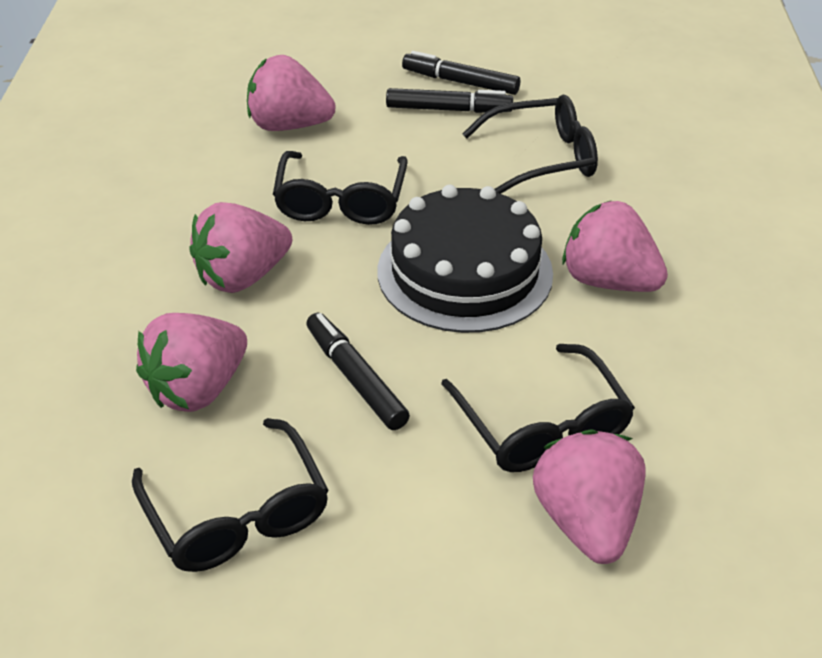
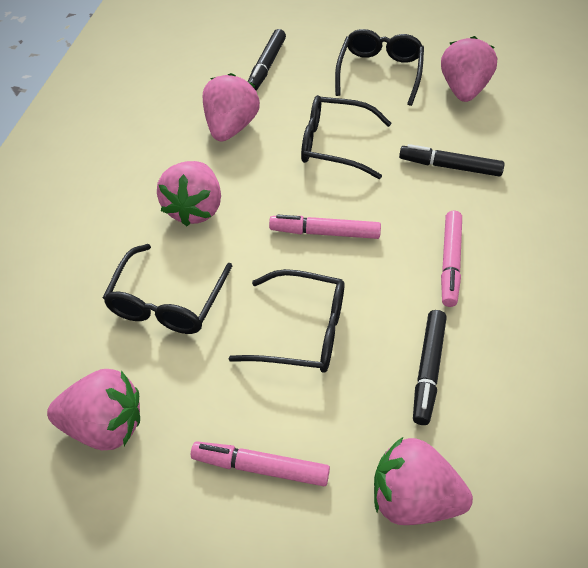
black cake: 1 -> 0
pink marker: 0 -> 3

